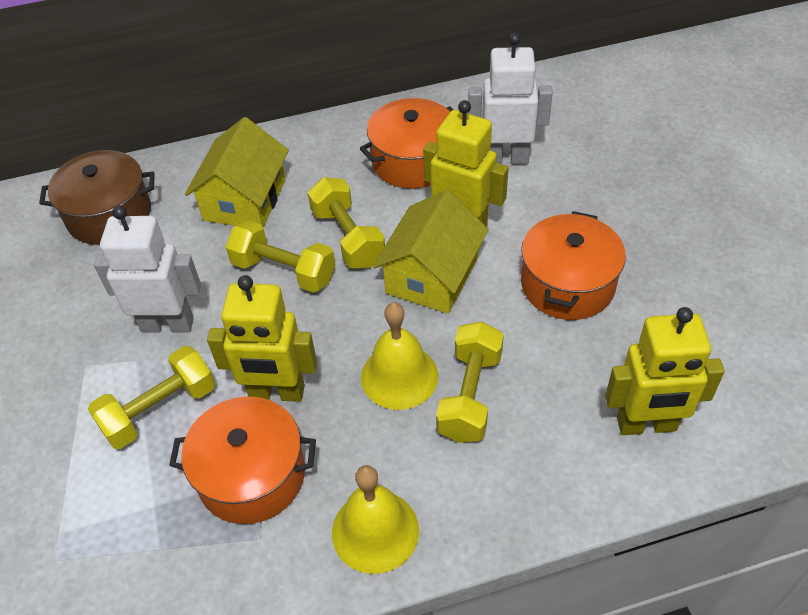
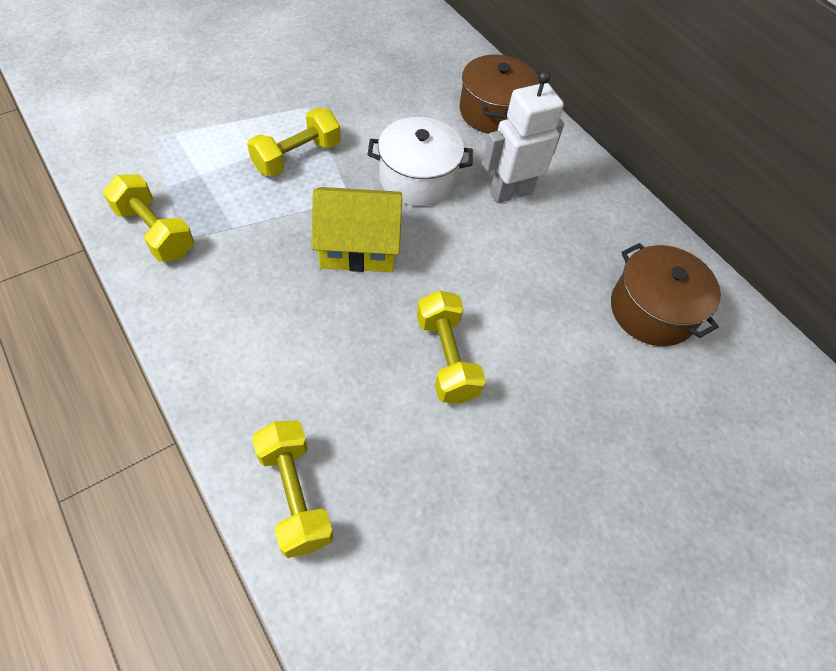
brown pot: 1 -> 2
orange pot: 3 -> 0
white pot: 0 -> 1
white robot: 2 -> 1
yellow bell: 2 -> 0
yellow house: 2 -> 1
yellow robot: 3 -> 0

